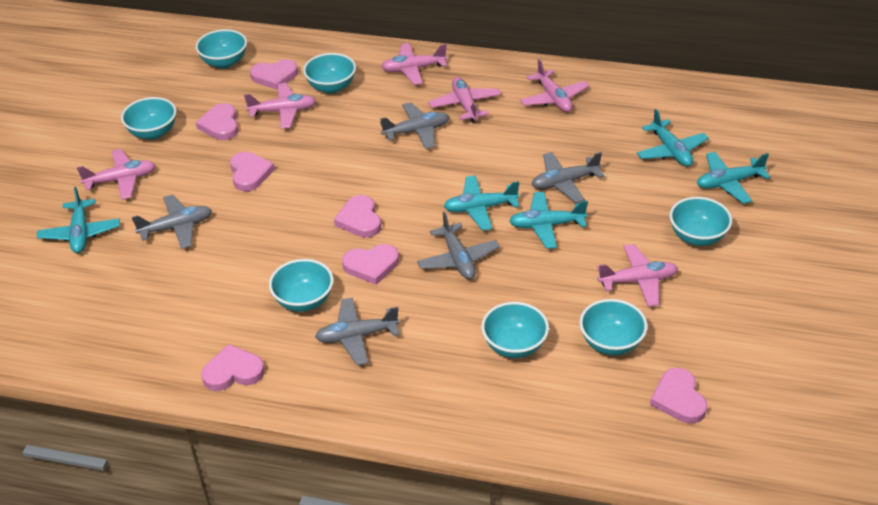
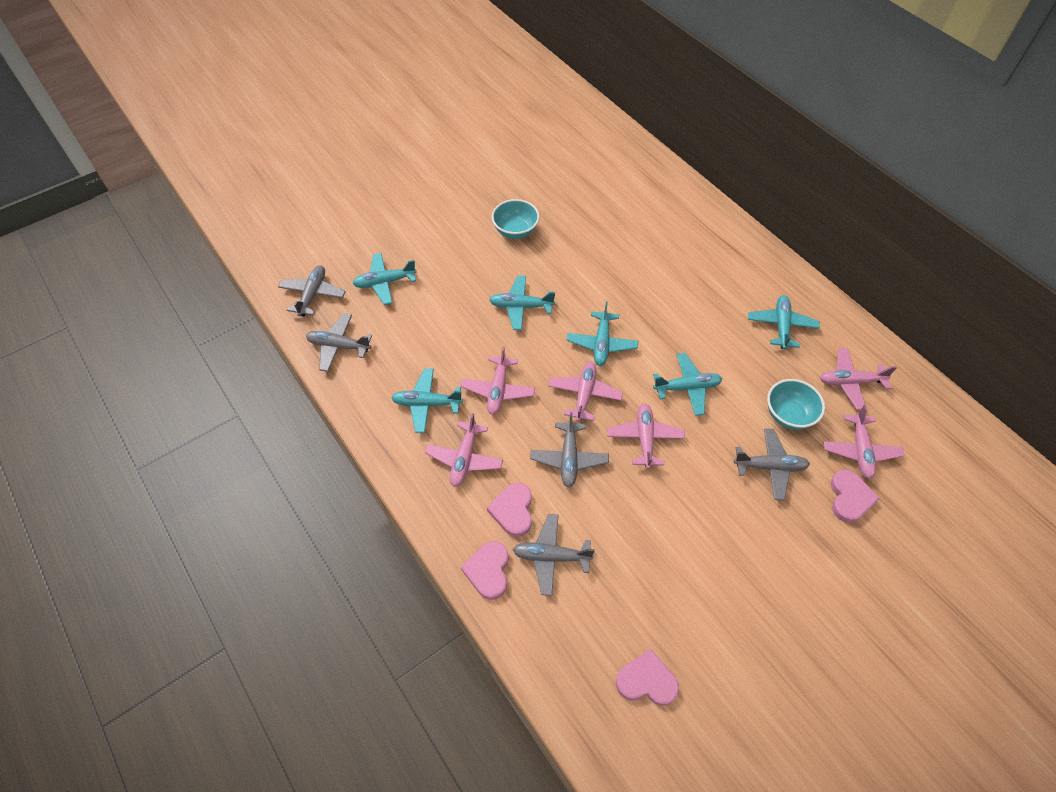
pink heart: 7 -> 4
turquoise bowl: 7 -> 2
turquoise plane: 5 -> 6

